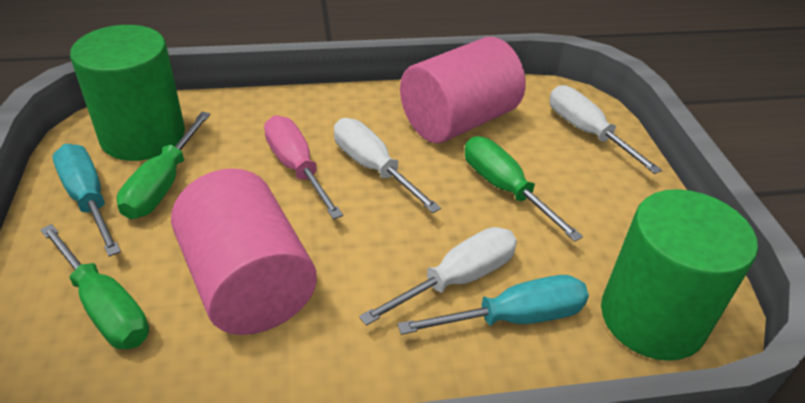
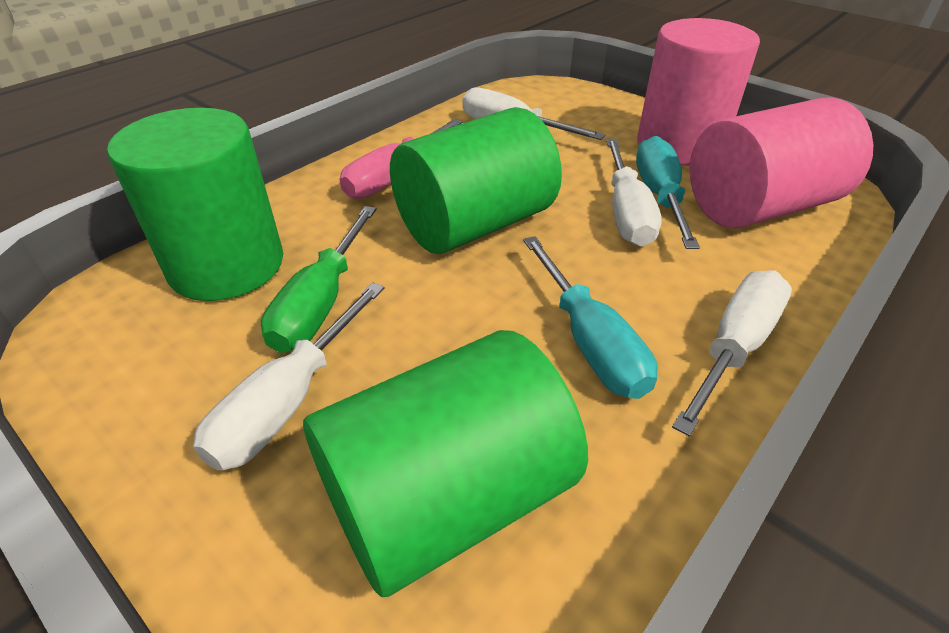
green cylinder: 2 -> 3
green screwdriver: 3 -> 1
white screwdriver: 3 -> 4

